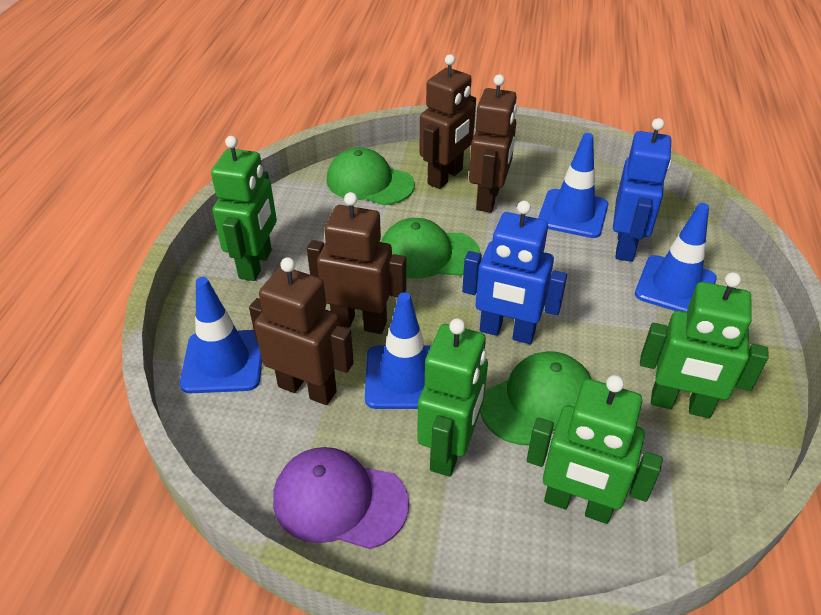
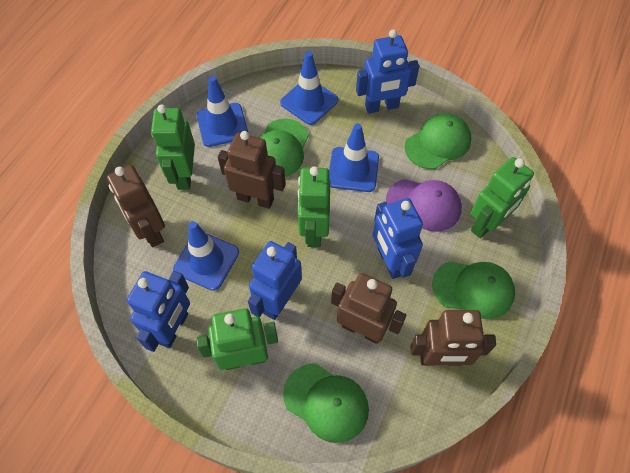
blue robot: 2 -> 4
green cap: 3 -> 4

